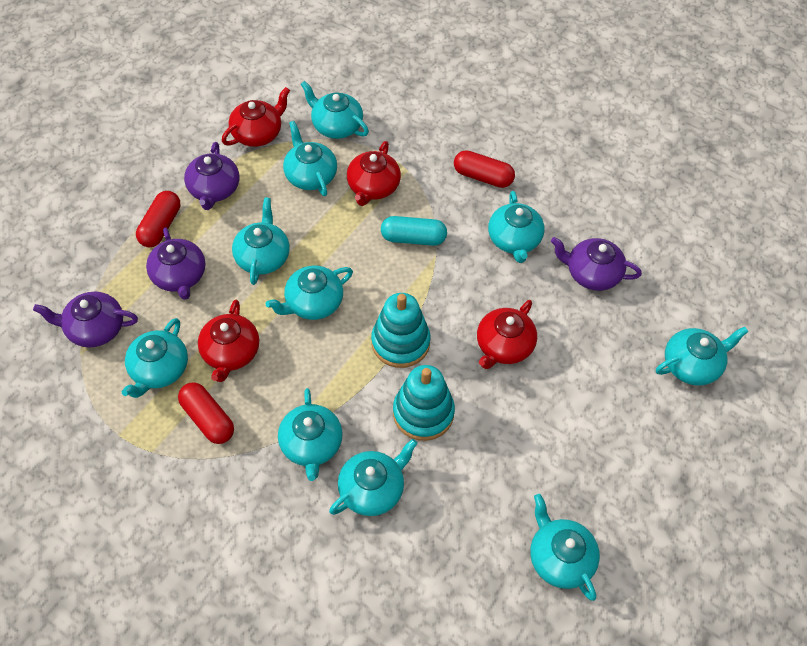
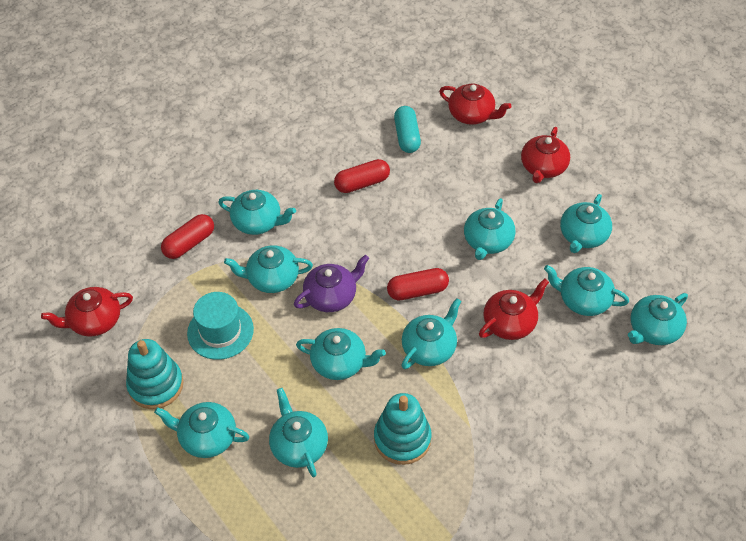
purple teapot: 4 -> 1
turquoise hat: 0 -> 1

